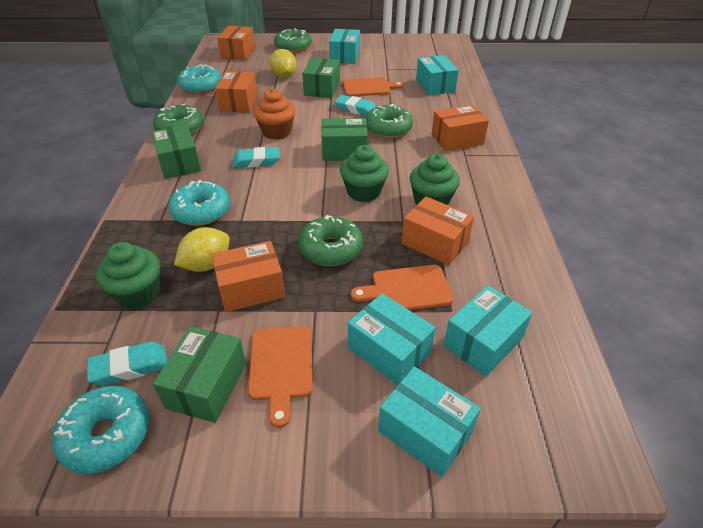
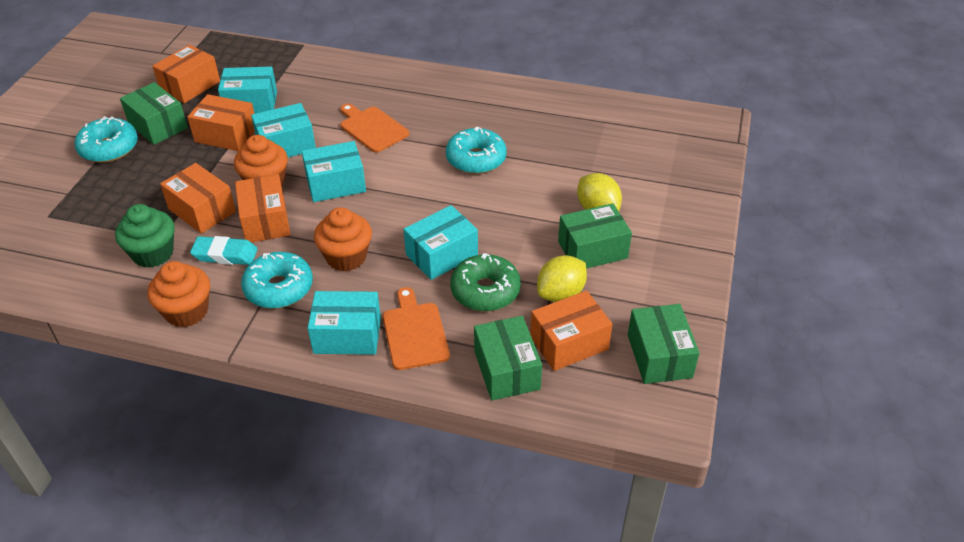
green cupcake: 3 -> 1
green donut: 4 -> 1
orange cupcake: 1 -> 3
orange cutting board: 3 -> 2
turquoise eraser: 3 -> 1

